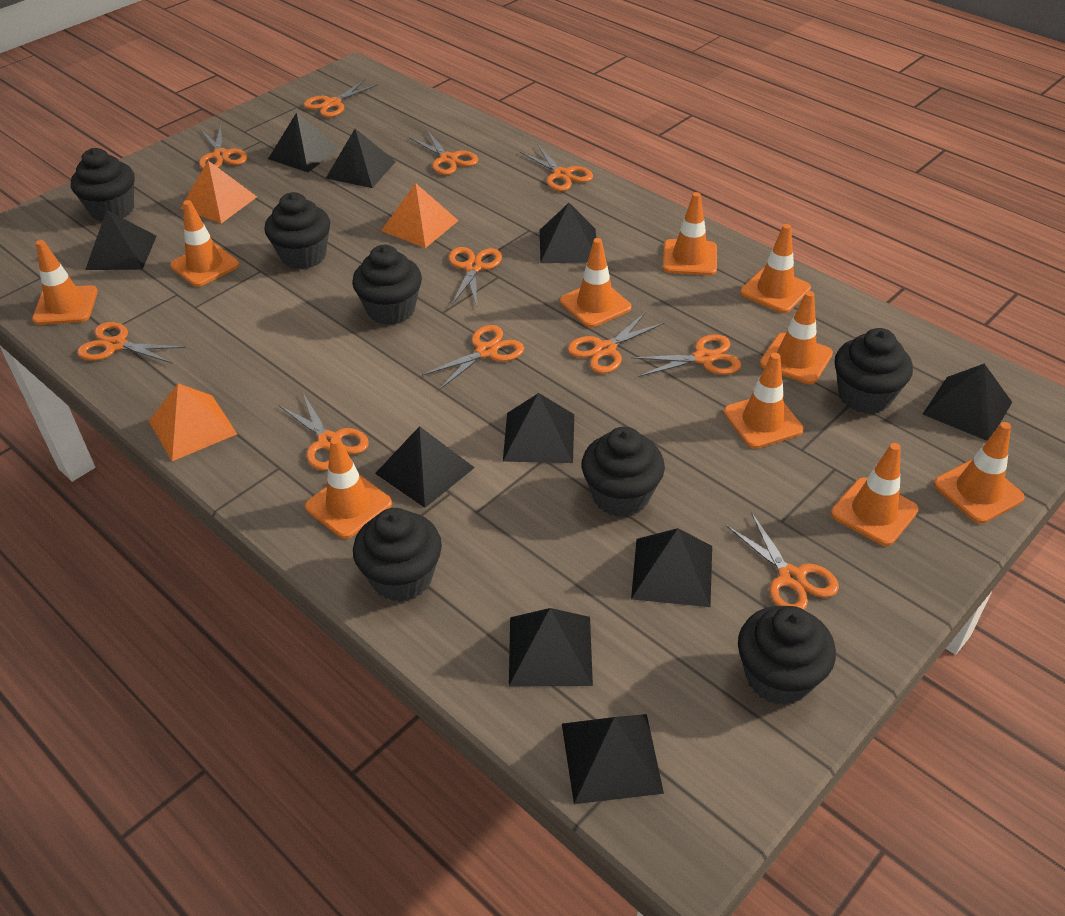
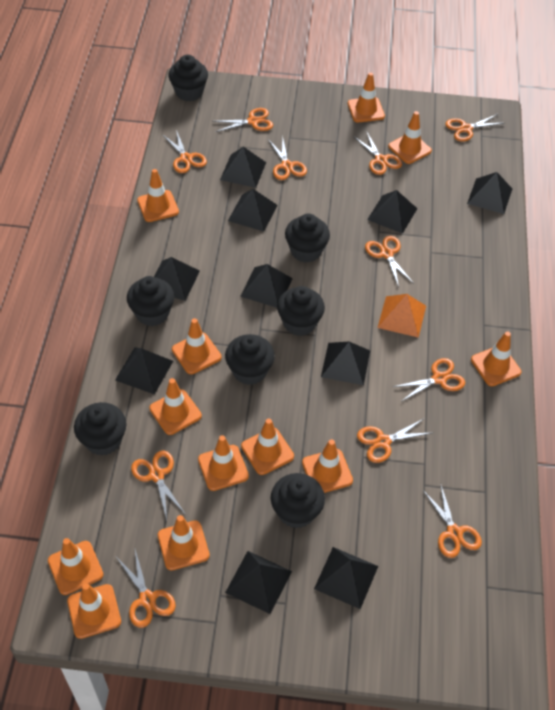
orange pyramid: 3 -> 1
orange traffic cone: 10 -> 12

